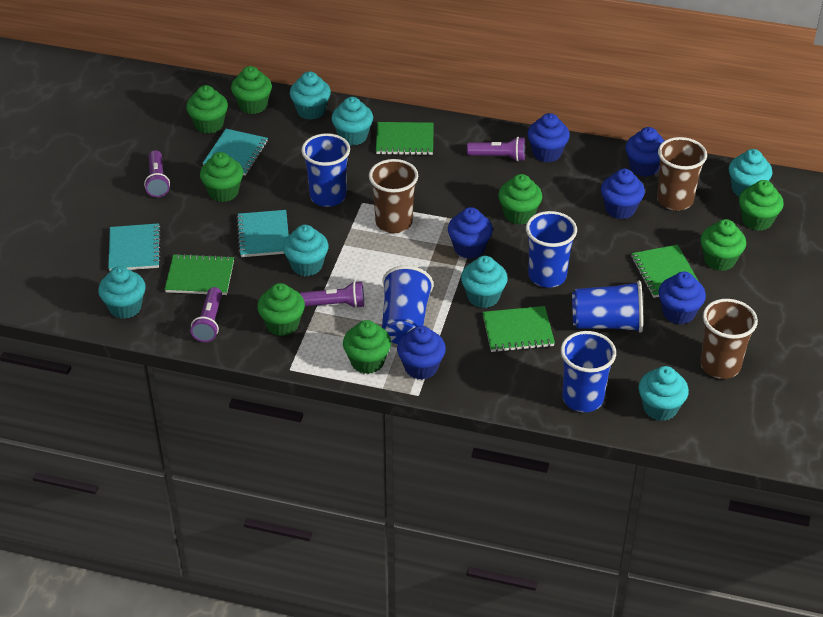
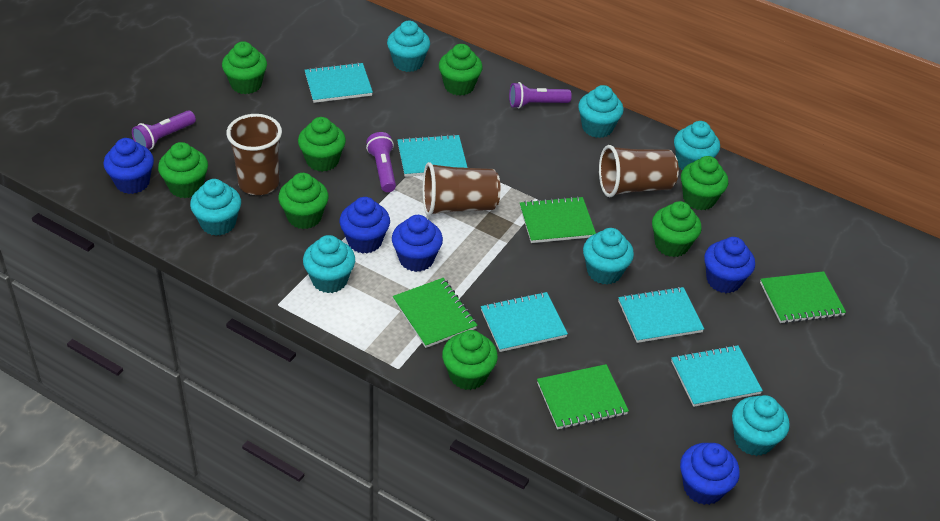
blue cup: 5 -> 0
blue cupcake: 6 -> 5
purple flashlight: 4 -> 3
turquoise notebook: 3 -> 5

